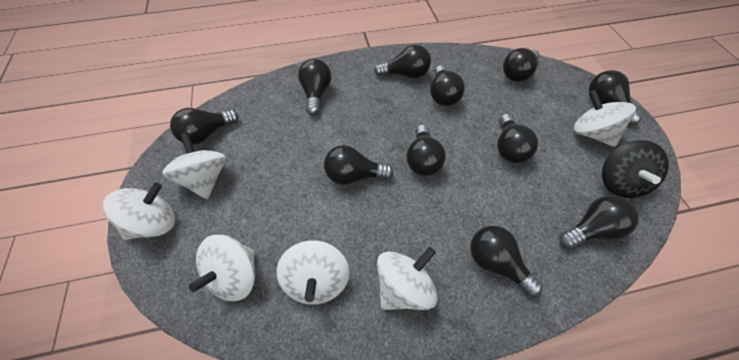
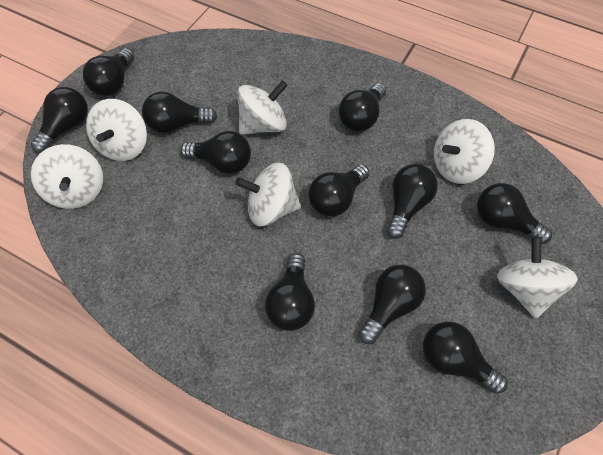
black spinning top: 1 -> 0

